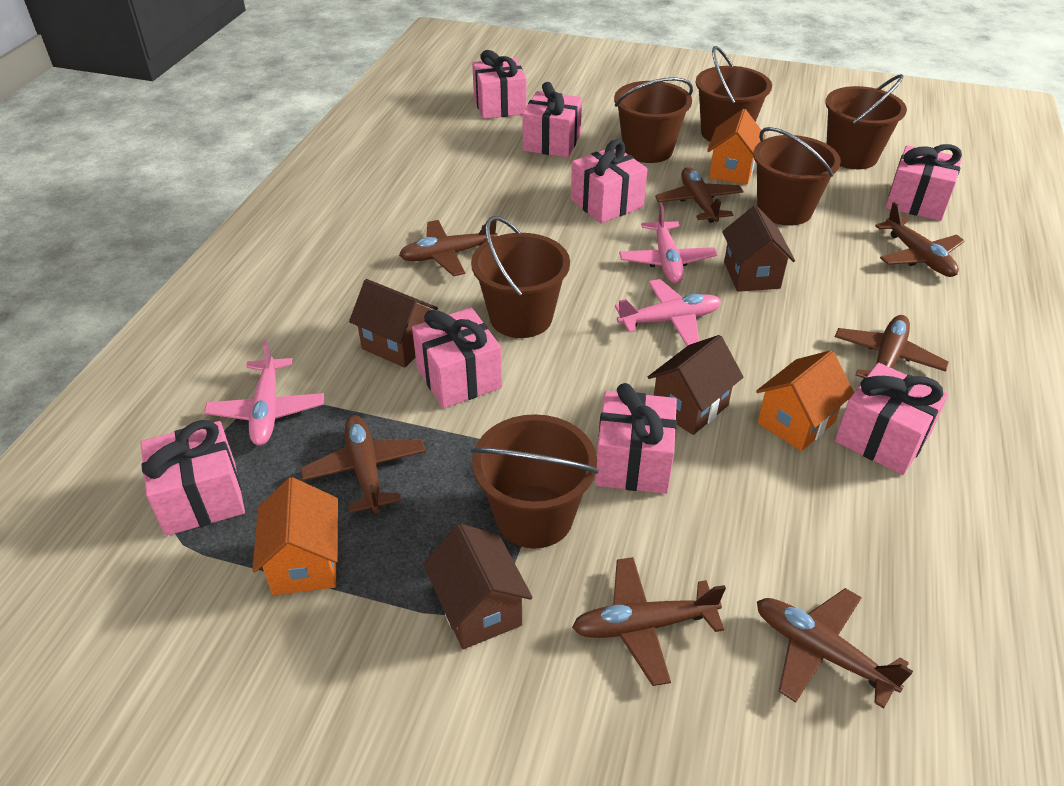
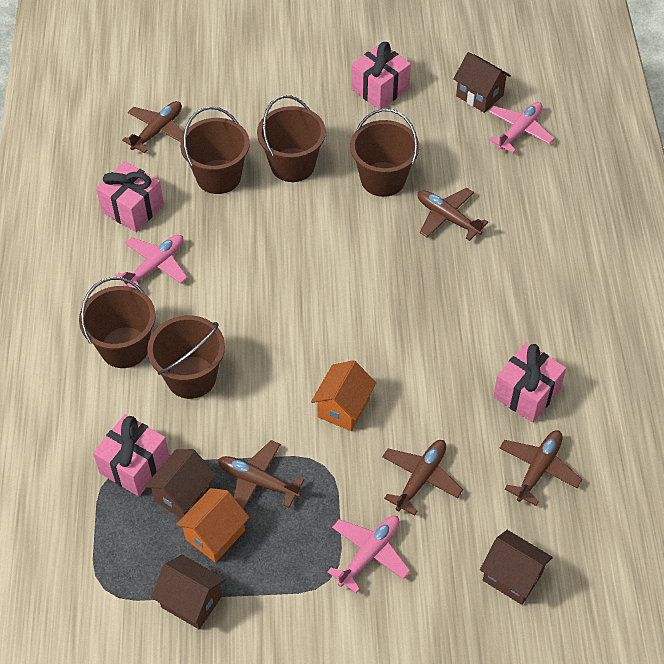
brown bucket: 6 -> 5
brown plane: 7 -> 5
orange house: 3 -> 2
pink gift: 8 -> 4

